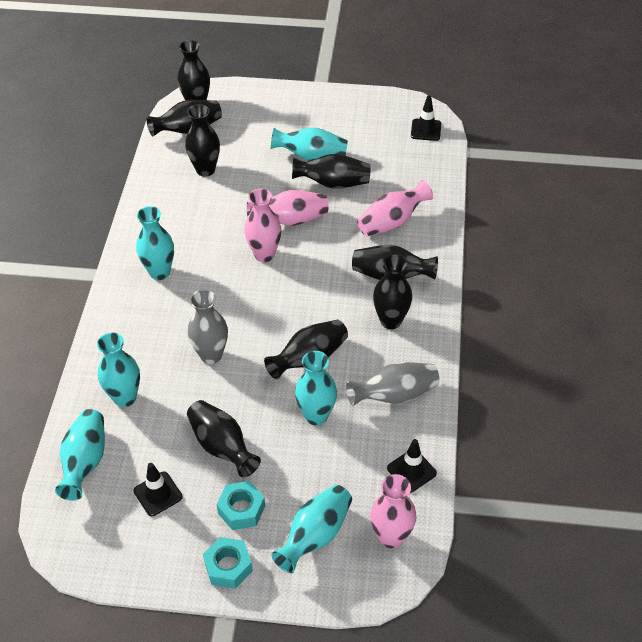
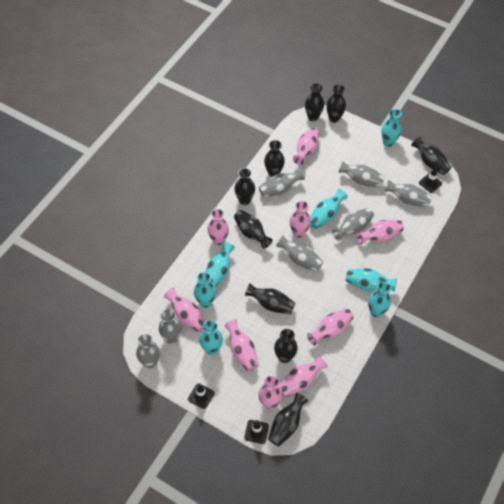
black vase: 8 -> 9
grey vase: 2 -> 7
pink vase: 4 -> 9
turquoise nut: 2 -> 0
turquoise vase: 6 -> 7

